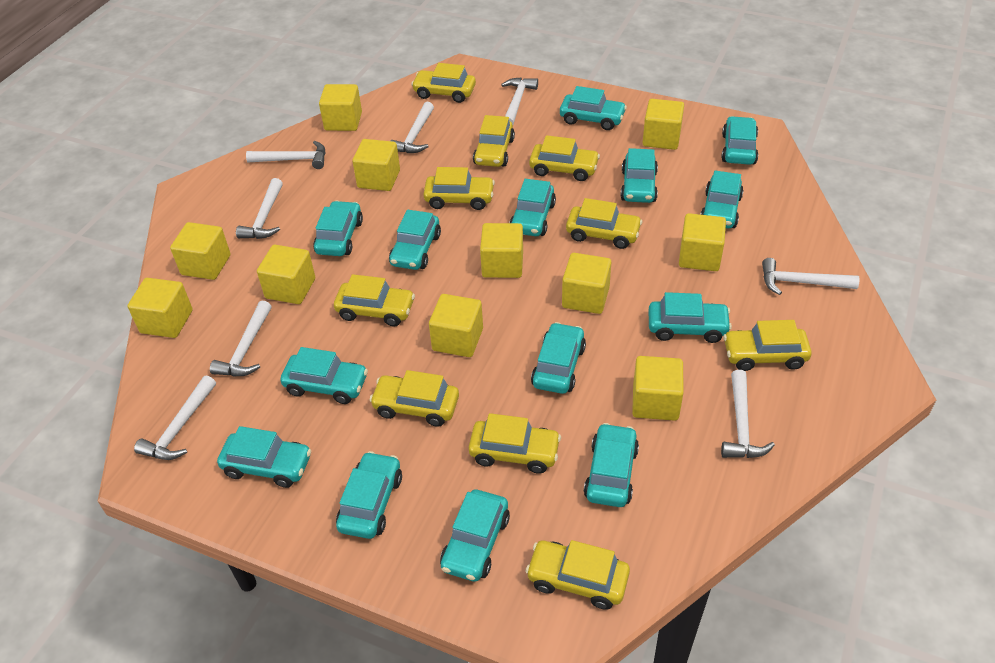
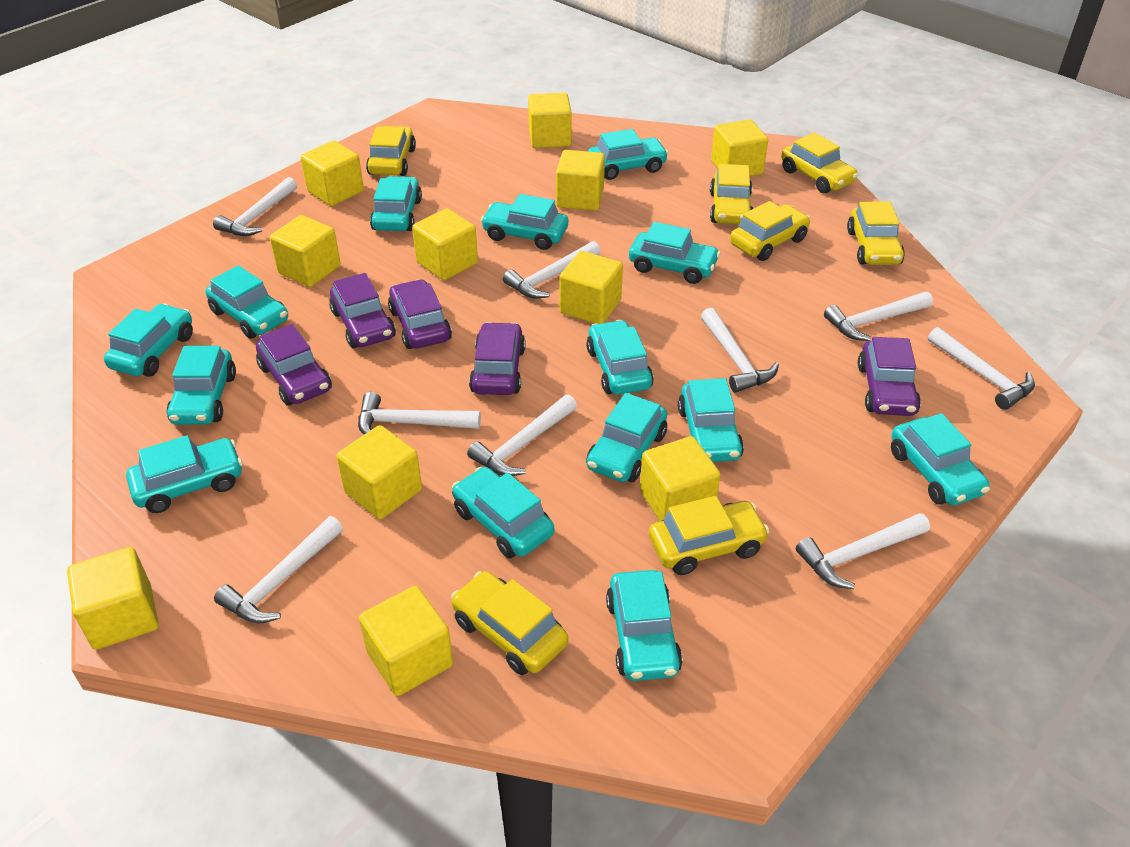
purple car: 0 -> 5
white hammer: 8 -> 9
yellow car: 10 -> 7

